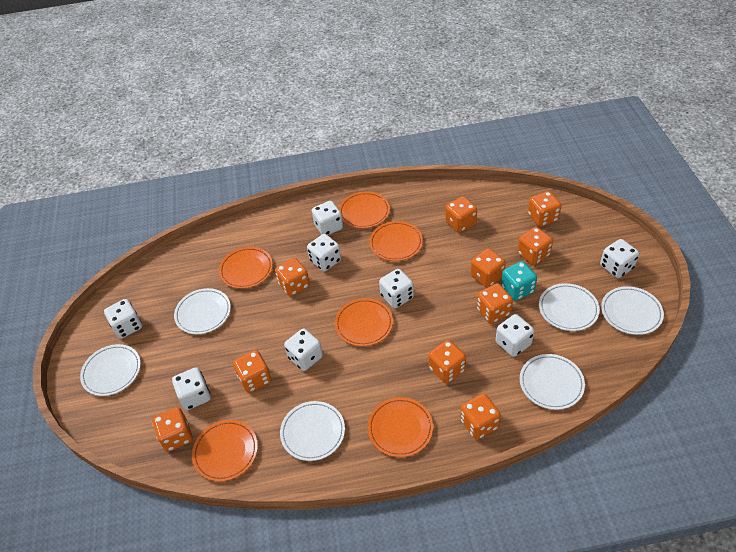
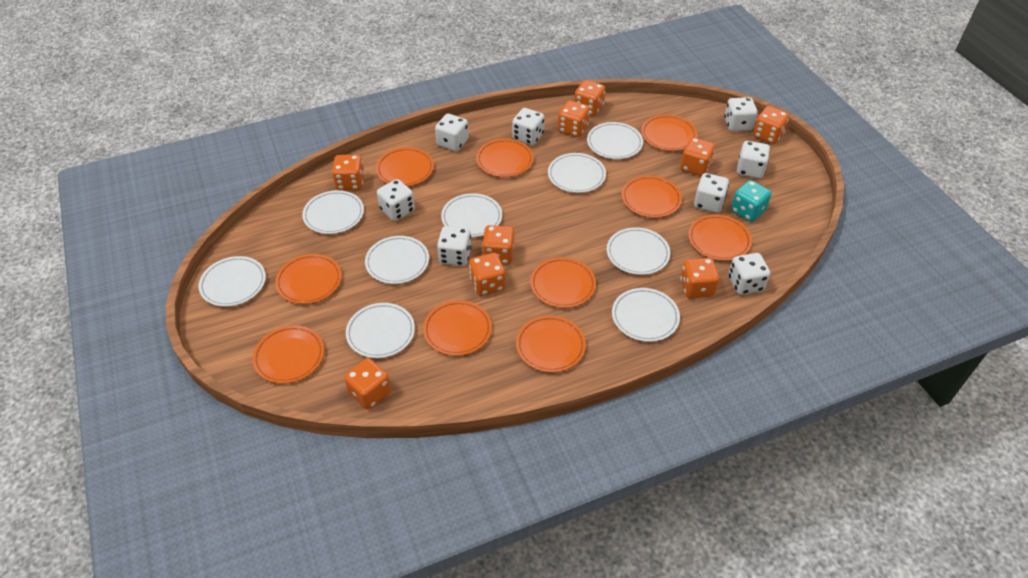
orange dice: 10 -> 9
orange plate: 6 -> 10
white plate: 6 -> 9

